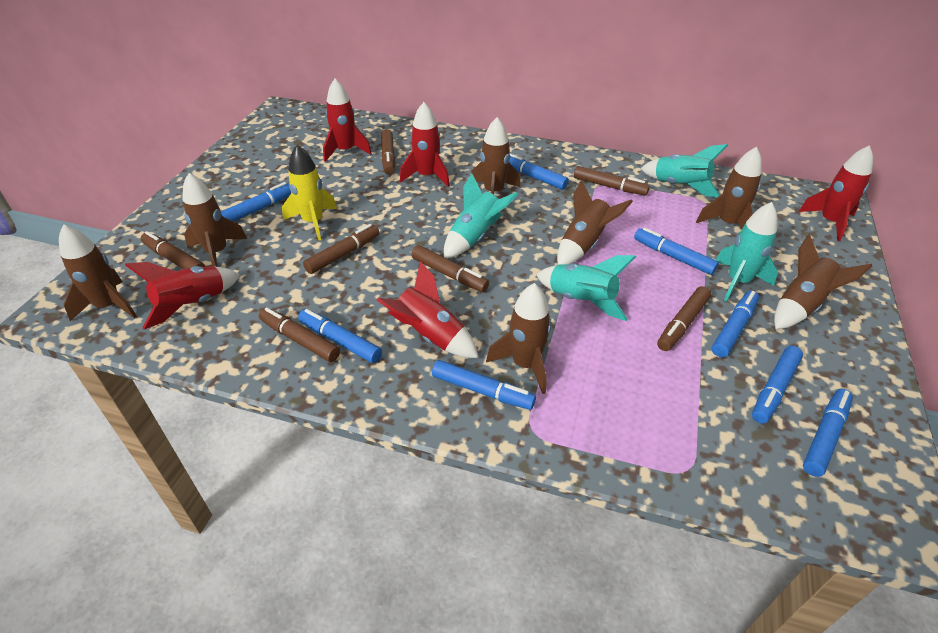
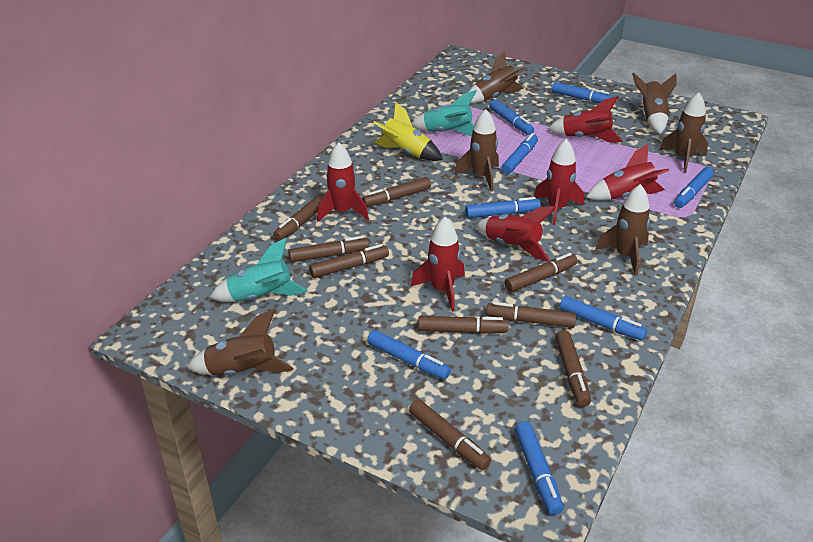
brown marker: 7 -> 9
brown rocket: 7 -> 6
red rocket: 5 -> 6
turquoise rocket: 4 -> 2

